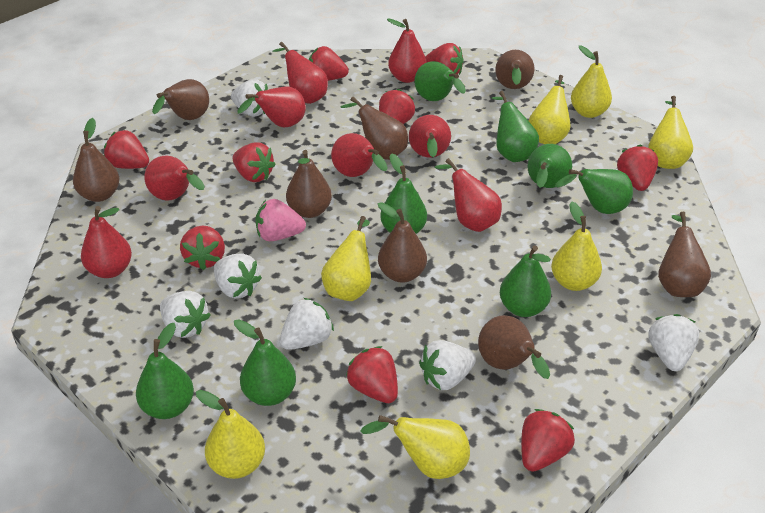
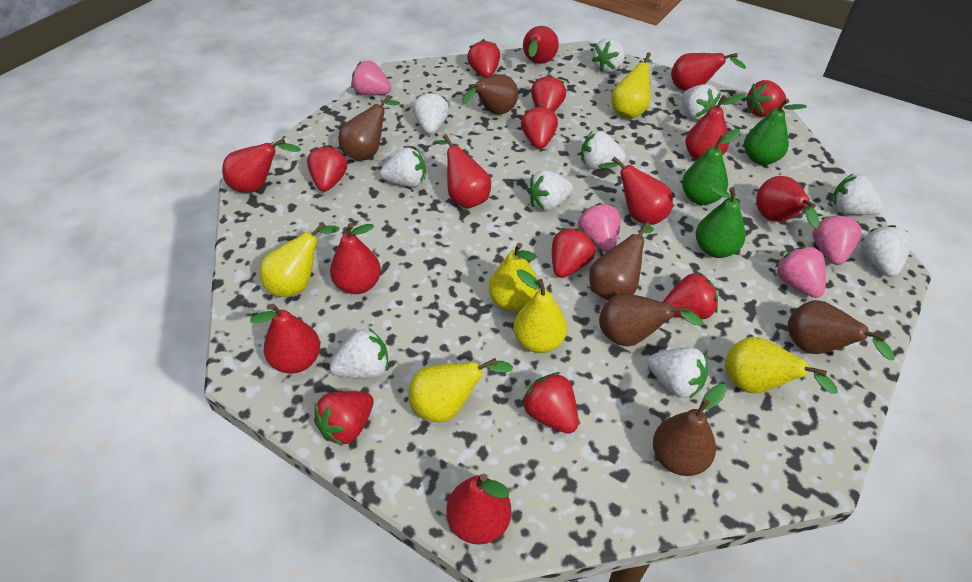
brown pear: 8 -> 6
green pear: 8 -> 3
pink strawberry: 1 -> 4
red pear: 8 -> 10
white strawberry: 6 -> 10
yellow pear: 7 -> 6

